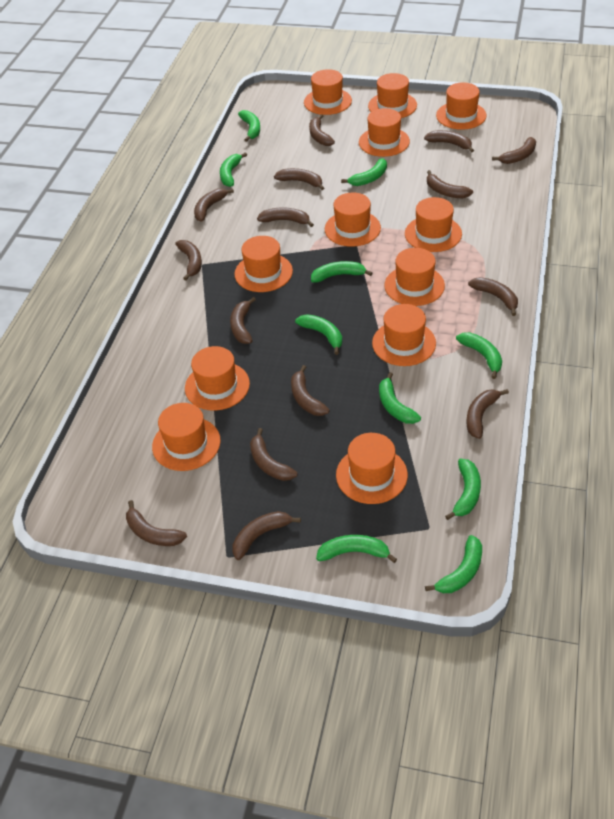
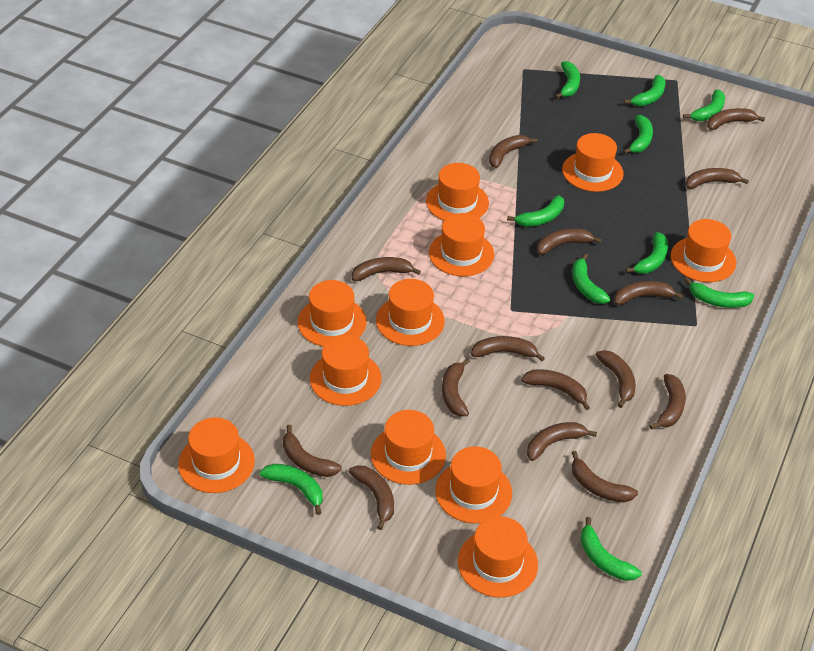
orange hat: 12 -> 11

